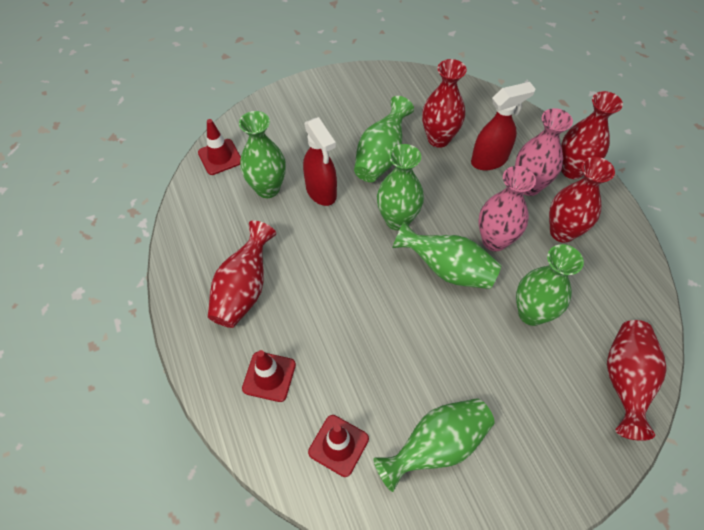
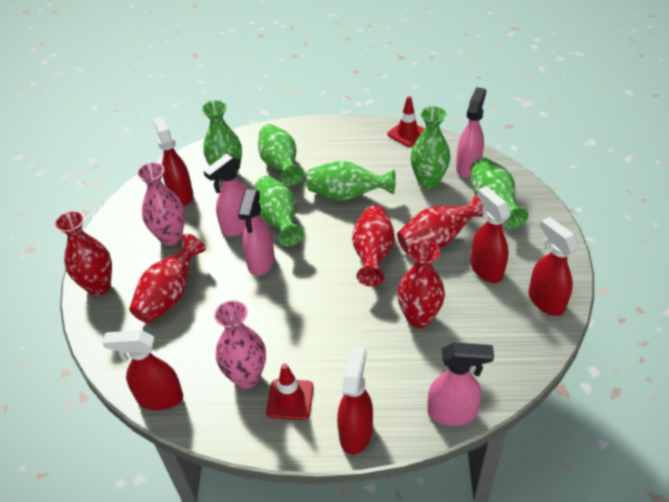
pink spray bottle: 0 -> 4
red spray bottle: 2 -> 5
red traffic cone: 3 -> 2

